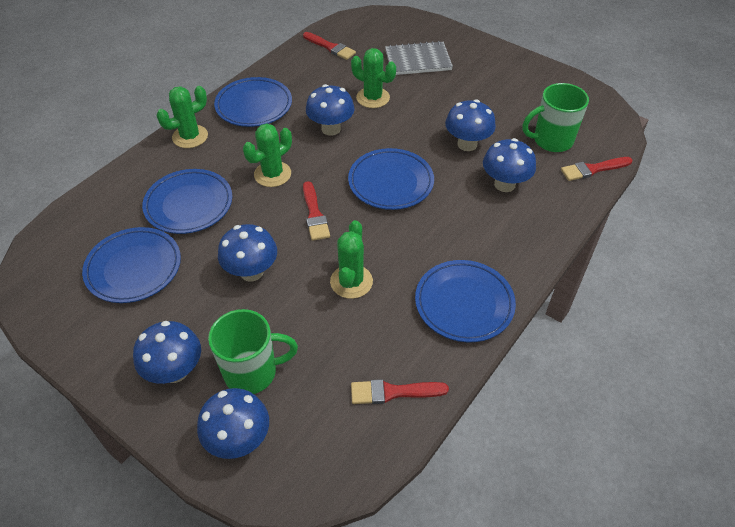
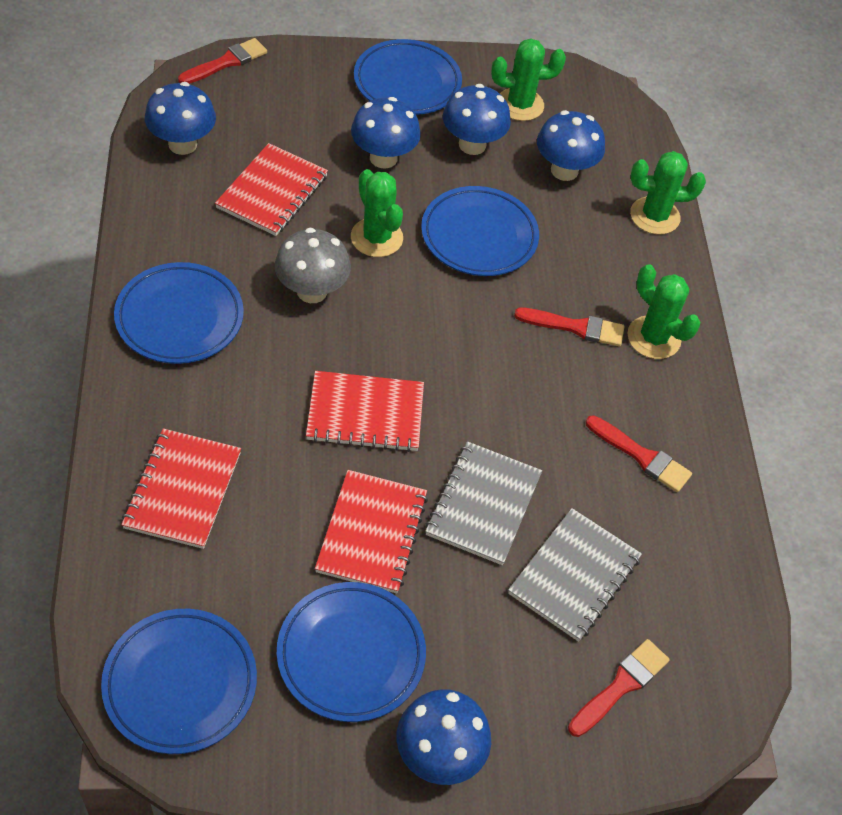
blue mushroom: 6 -> 5
green mug: 2 -> 0
grey mushroom: 0 -> 1
grey notebook: 1 -> 2
red notebook: 0 -> 4

